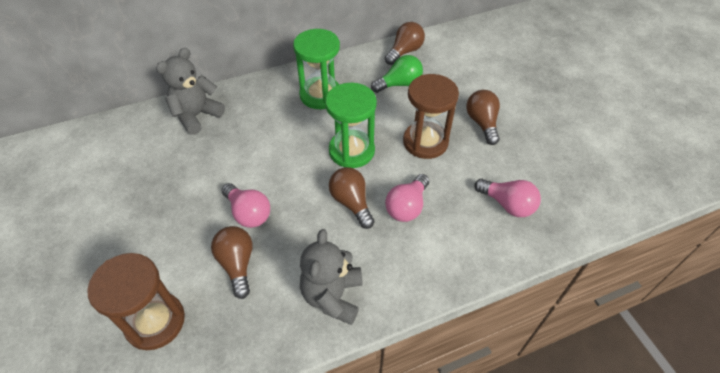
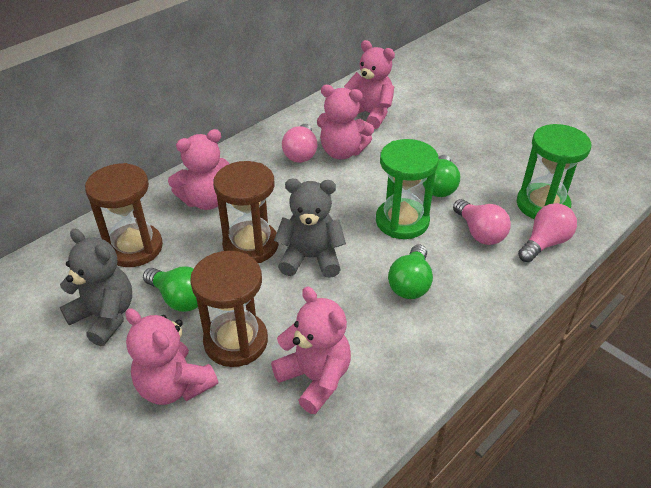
brown hourglass: 2 -> 3
brown light bulb: 4 -> 0
green light bulb: 1 -> 3
pink teddy bear: 0 -> 5

